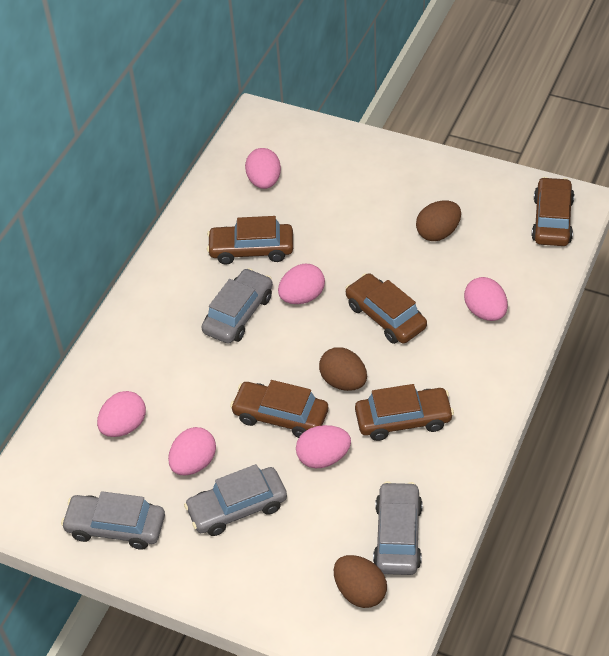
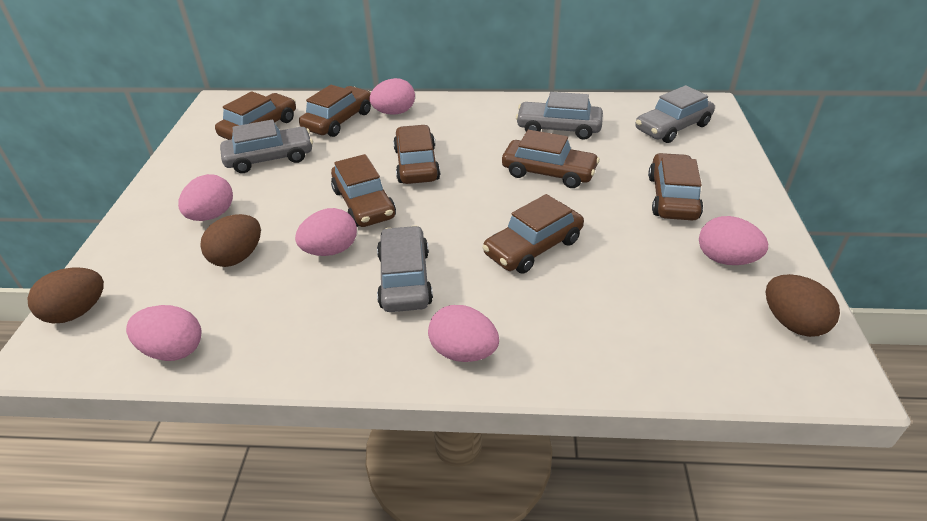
brown car: 5 -> 7

